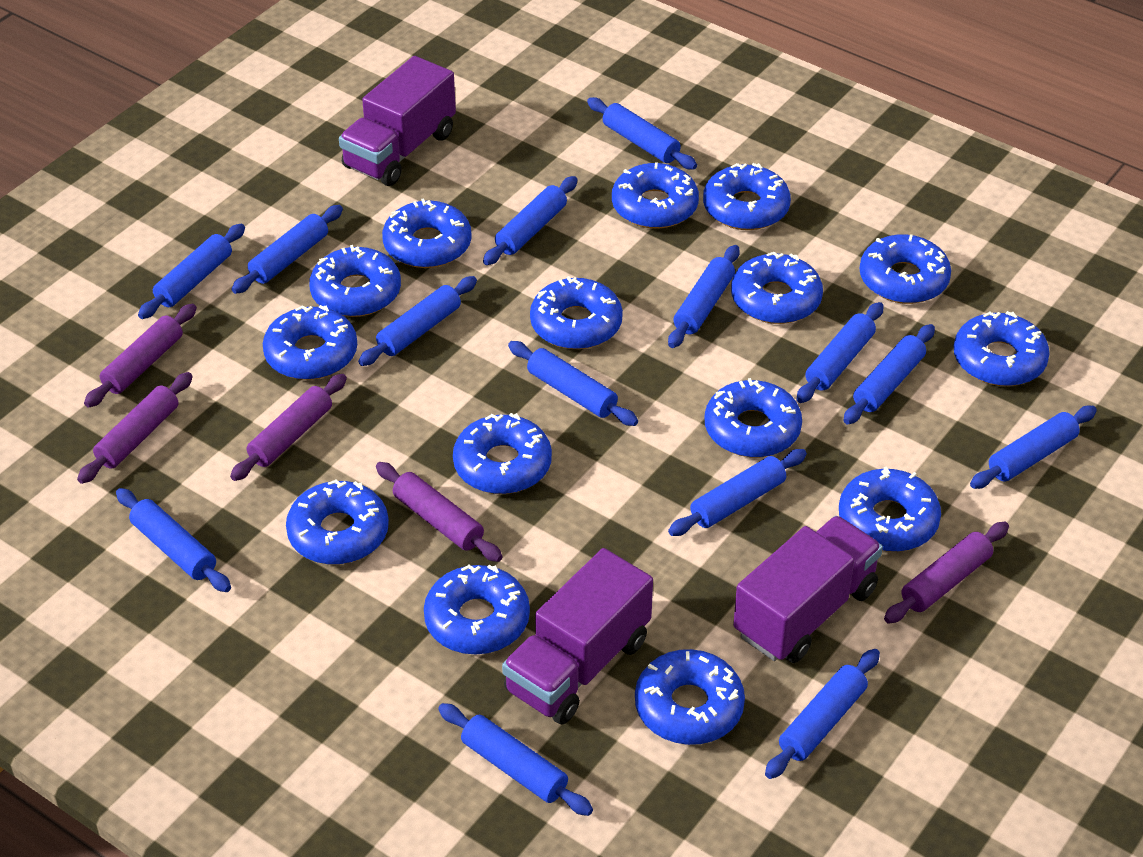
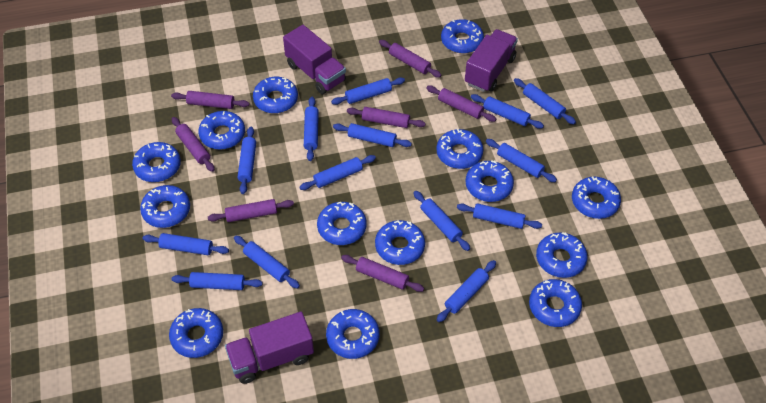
blue donut: 15 -> 14
purple rolling pin: 5 -> 7

